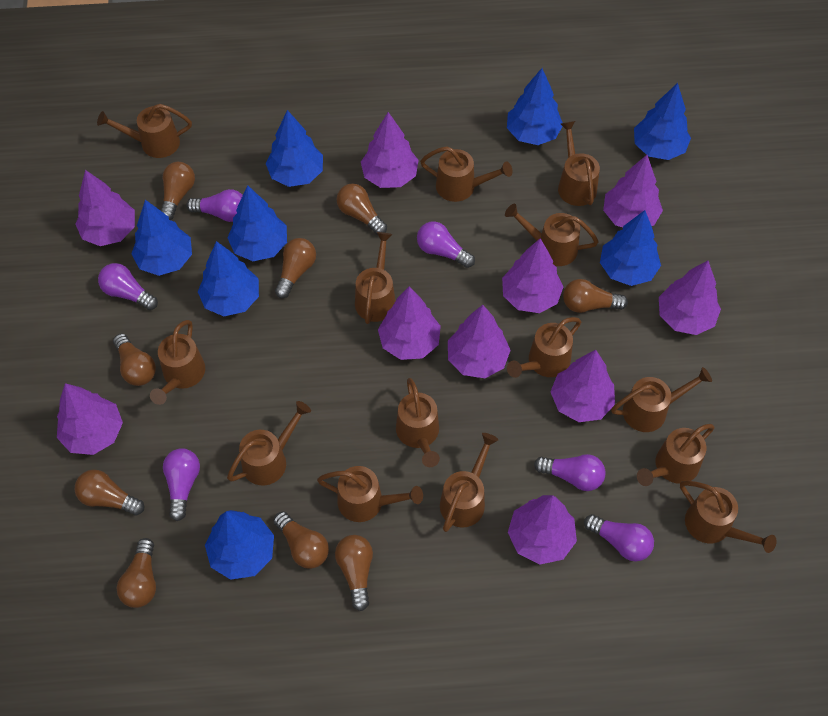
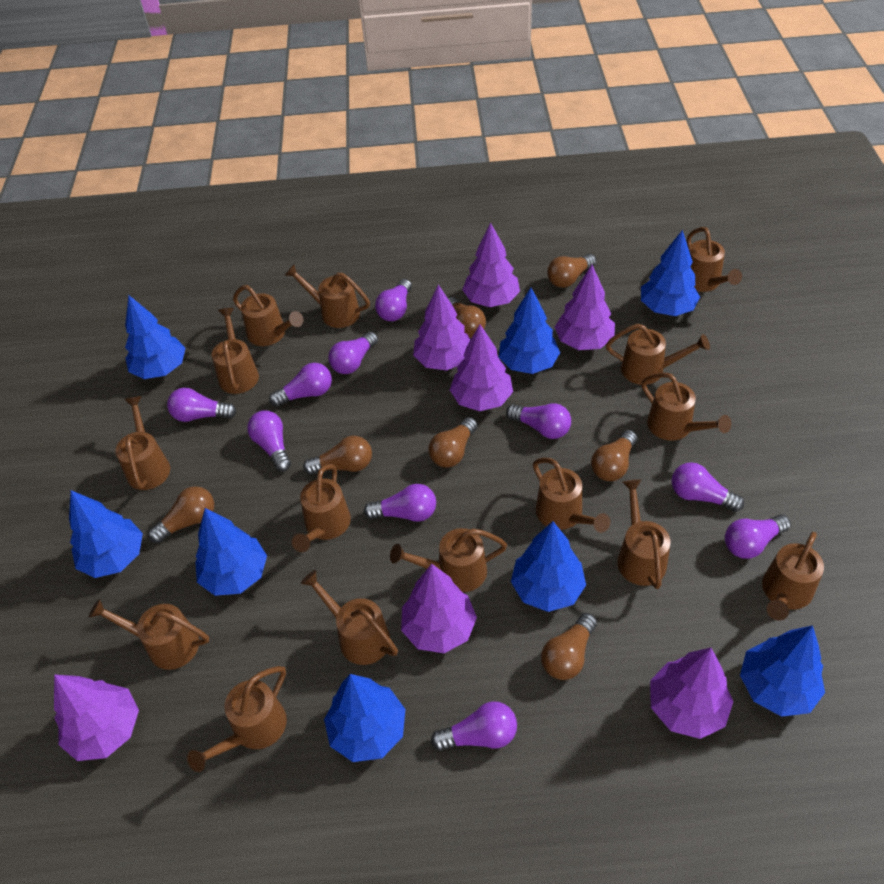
brown light bulb: 9 -> 7
brown watering can: 14 -> 15
purple light bulb: 6 -> 10
purple tree: 10 -> 7

